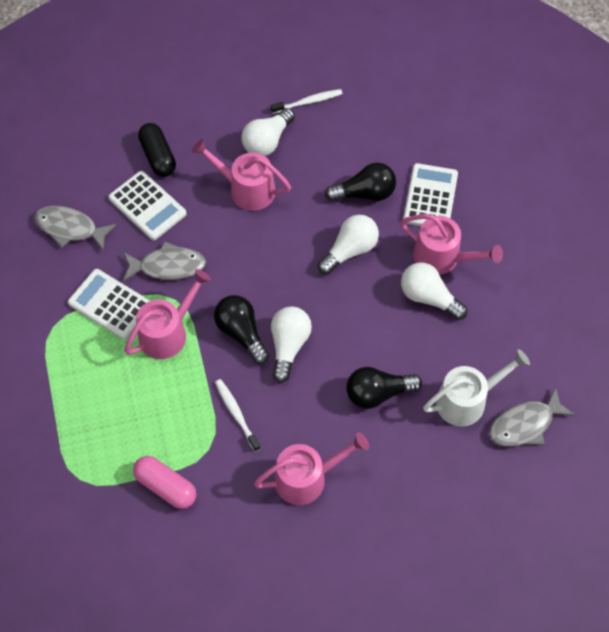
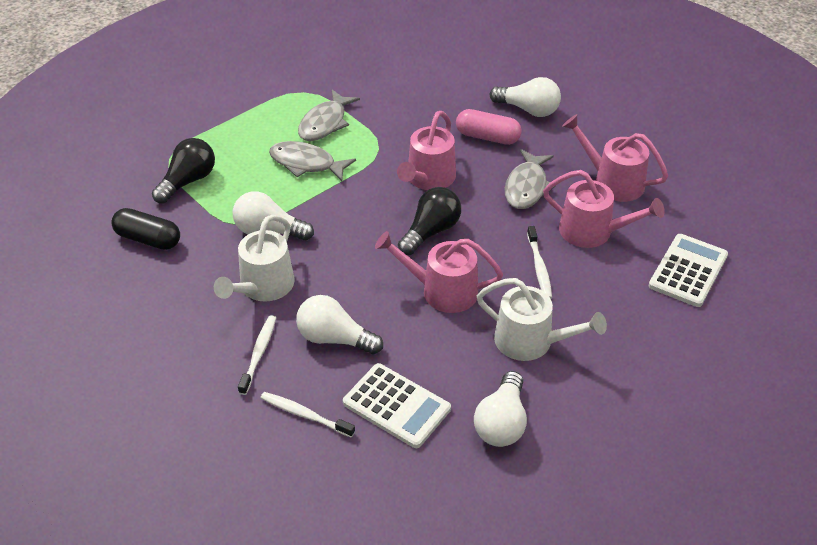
black light bulb: 3 -> 2
white calculator: 3 -> 2
white toothbrush: 2 -> 3
white watering can: 1 -> 2

